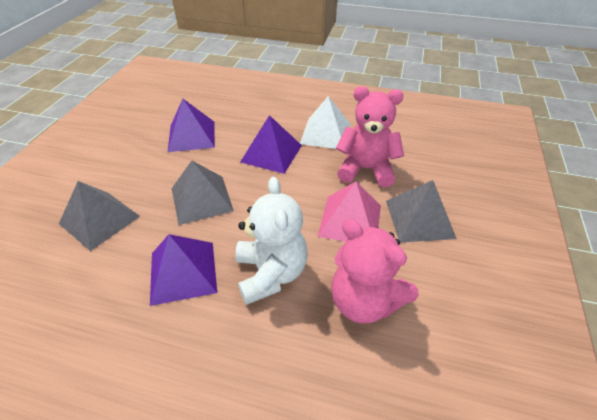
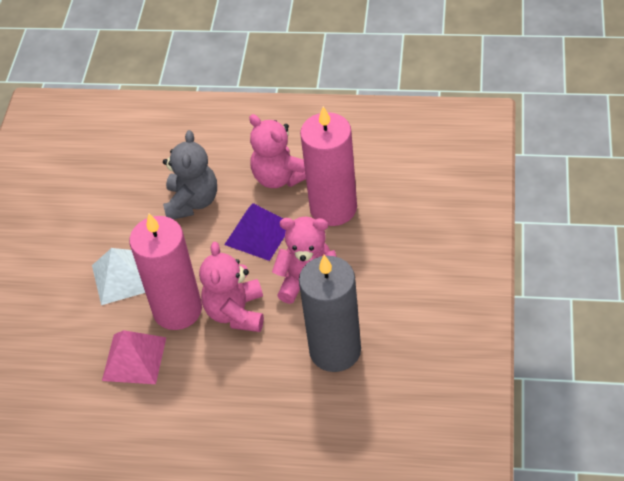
grey candle: 0 -> 1
grey pyramid: 3 -> 0
grey teddy bear: 0 -> 1
pink candle: 0 -> 2
pink teddy bear: 2 -> 3
purple pyramid: 3 -> 1
white teddy bear: 1 -> 0

